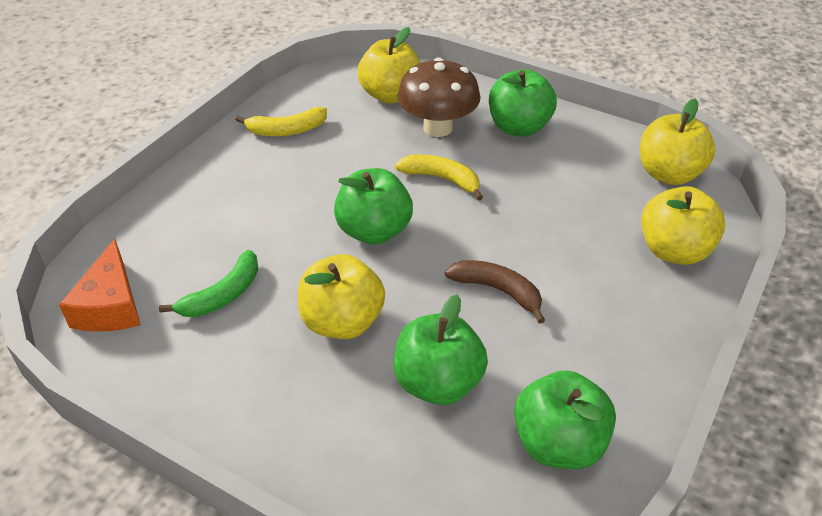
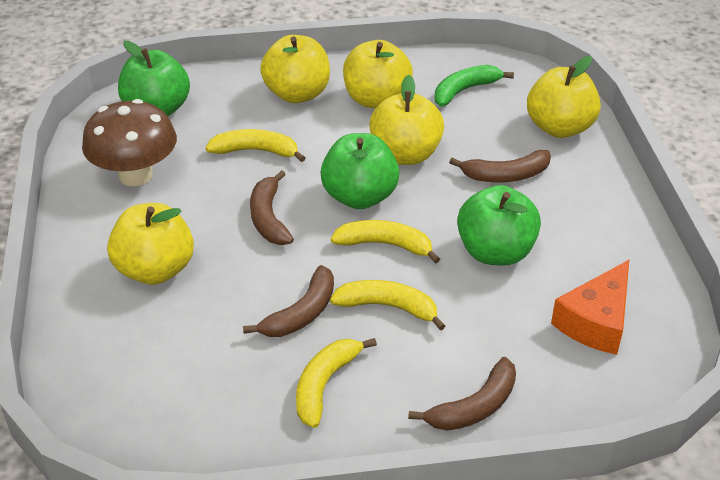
brown banana: 1 -> 4
green apple: 4 -> 3
yellow apple: 4 -> 5
yellow banana: 2 -> 4

